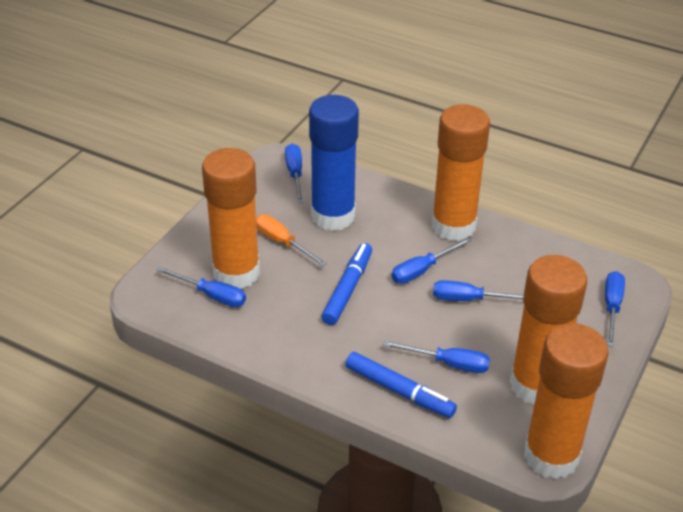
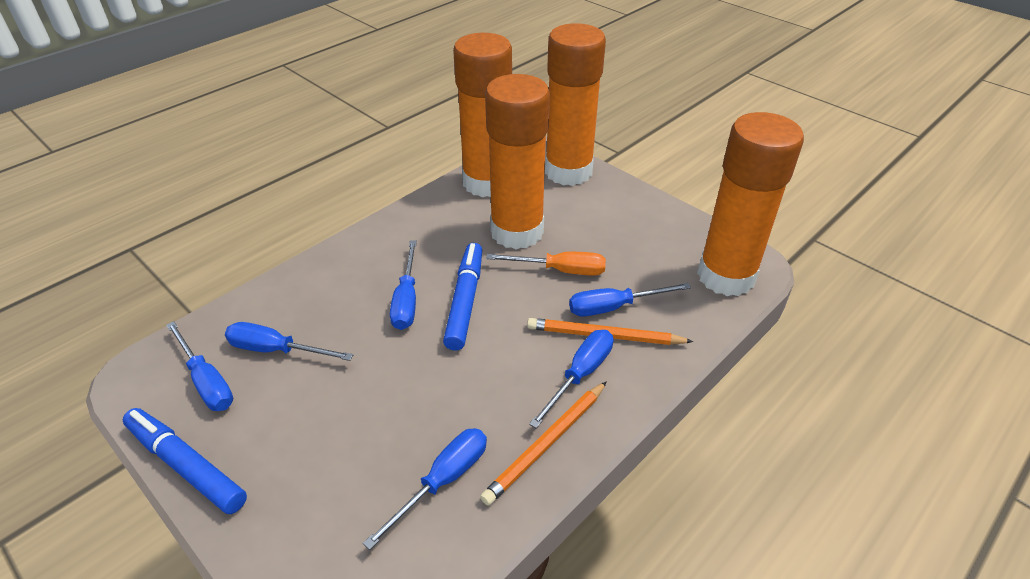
blue glue stick: 1 -> 0
orange pencil: 0 -> 2

